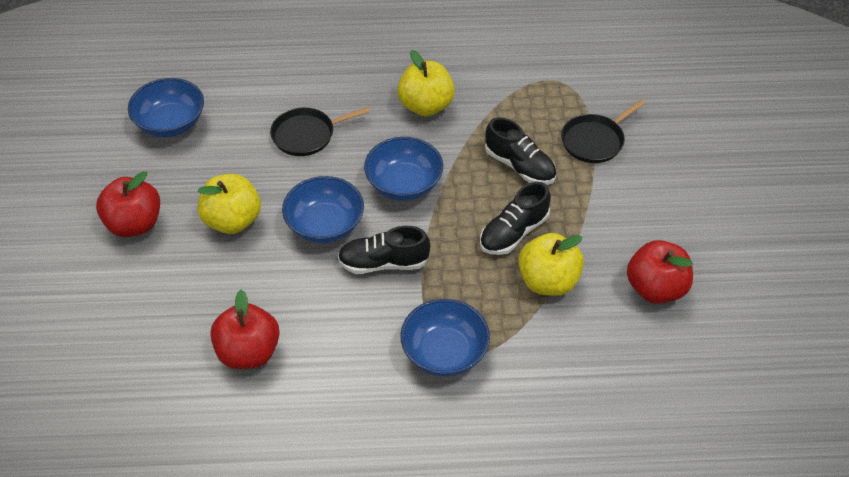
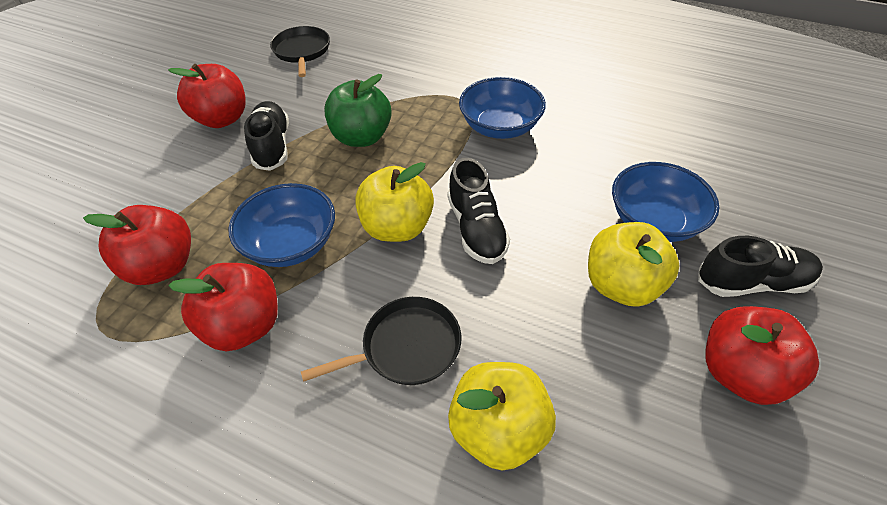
blue bowl: 4 -> 3
green apple: 0 -> 1
red apple: 3 -> 4

